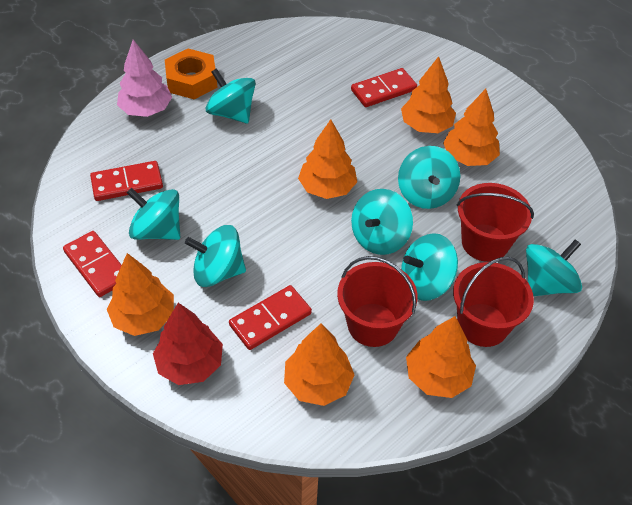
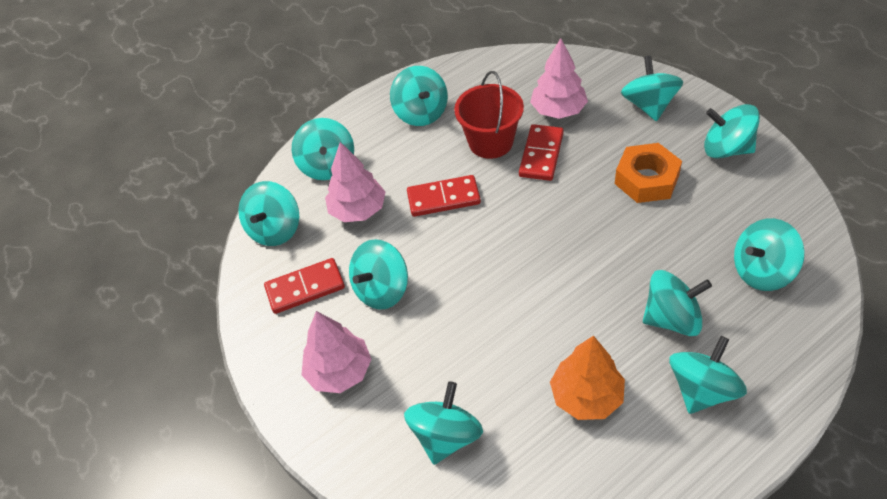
orange tree: 6 -> 1
pink tree: 1 -> 3
red bucket: 3 -> 1
red domino: 4 -> 3
red tree: 1 -> 0
turquoise spinning top: 7 -> 10

